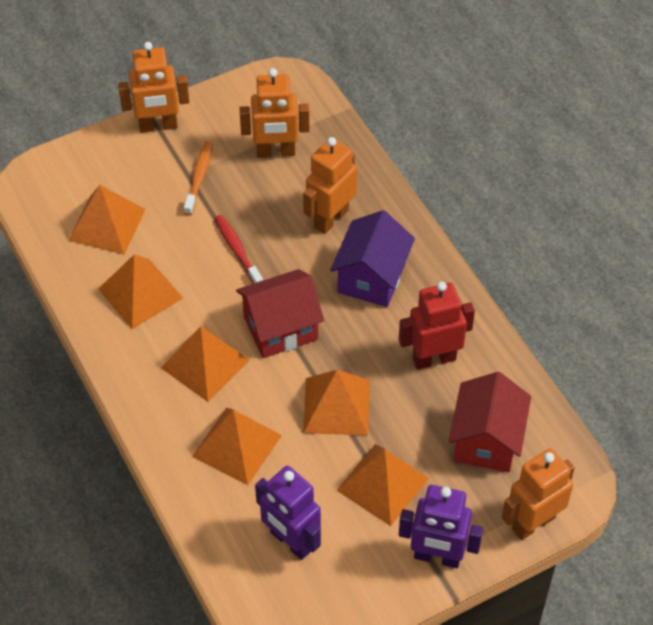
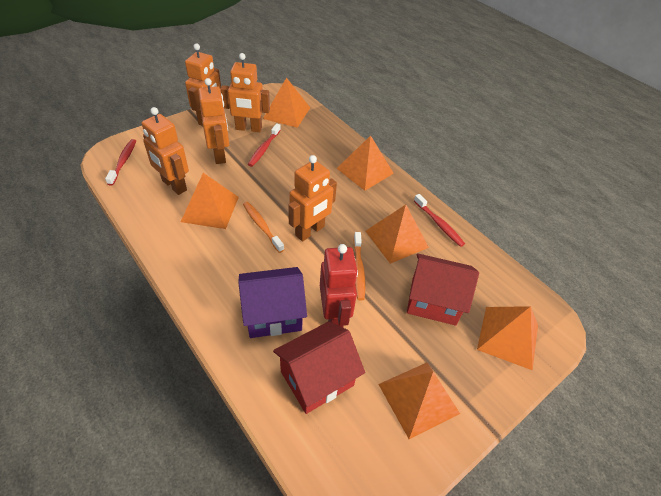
orange robot: 4 -> 5
orange toothbrush: 1 -> 2
purple robot: 2 -> 0
red toothbrush: 1 -> 3

